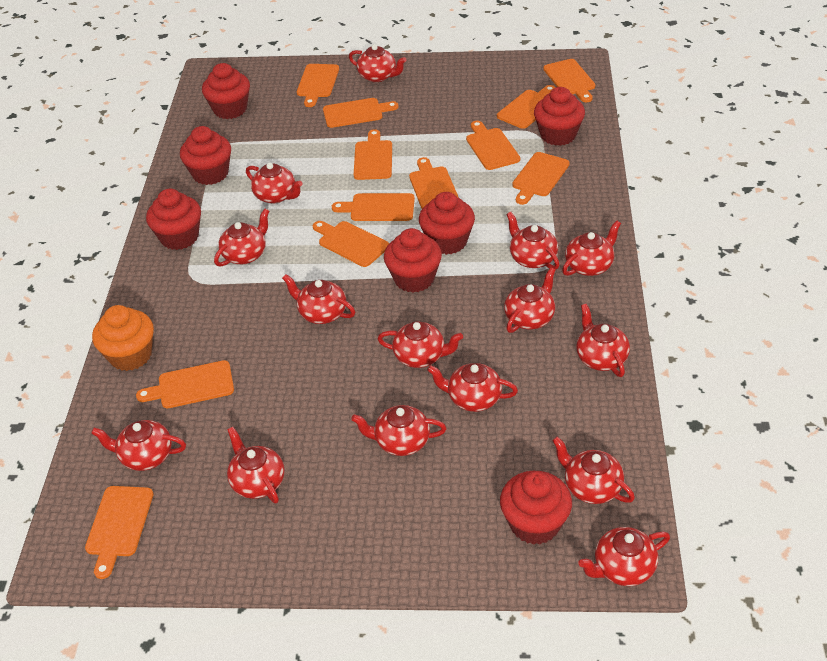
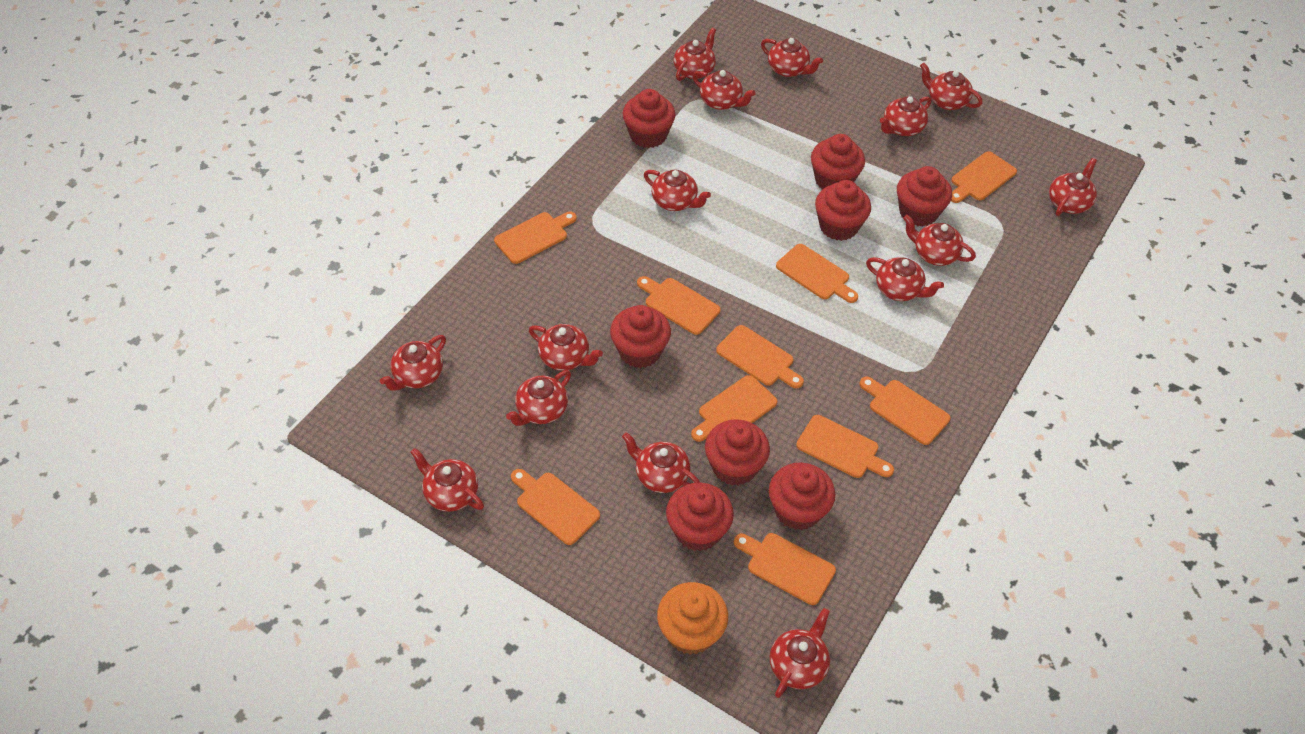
orange cutting board: 12 -> 10
red cupcake: 7 -> 8

